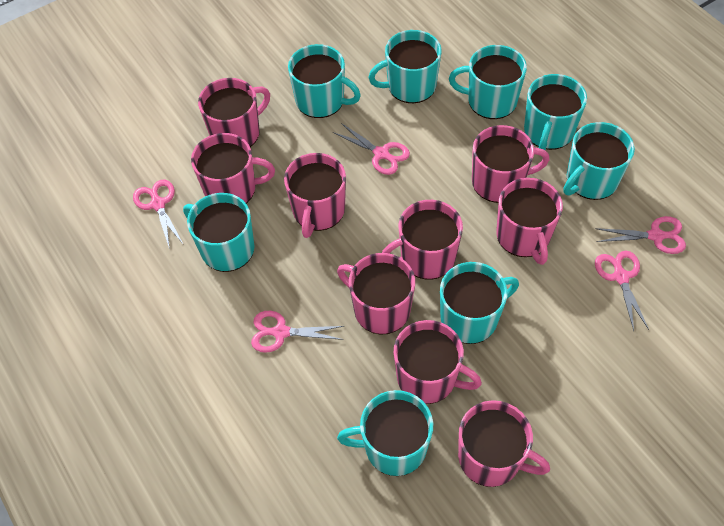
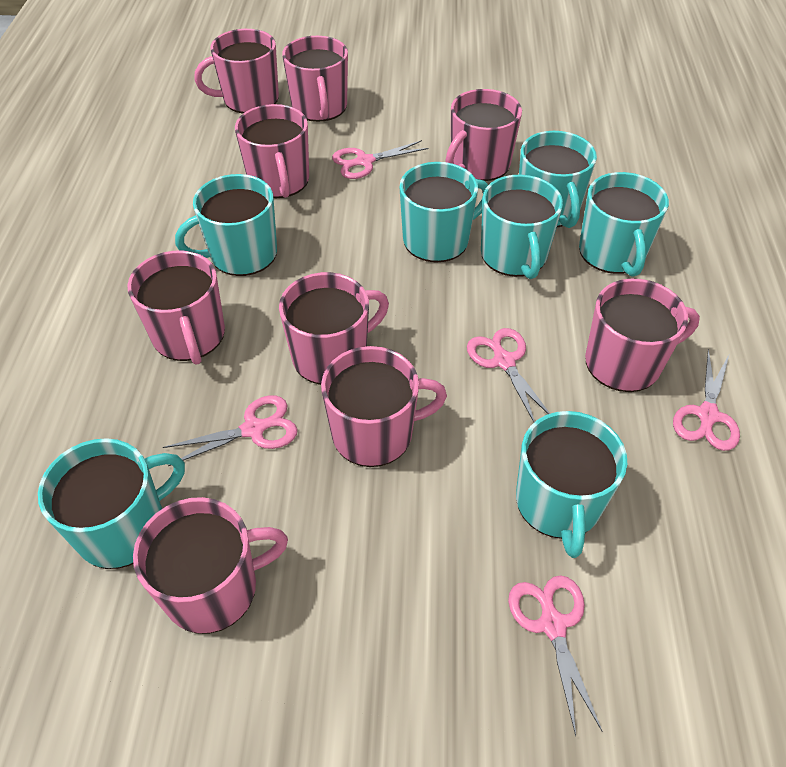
turquoise mug: 8 -> 7

